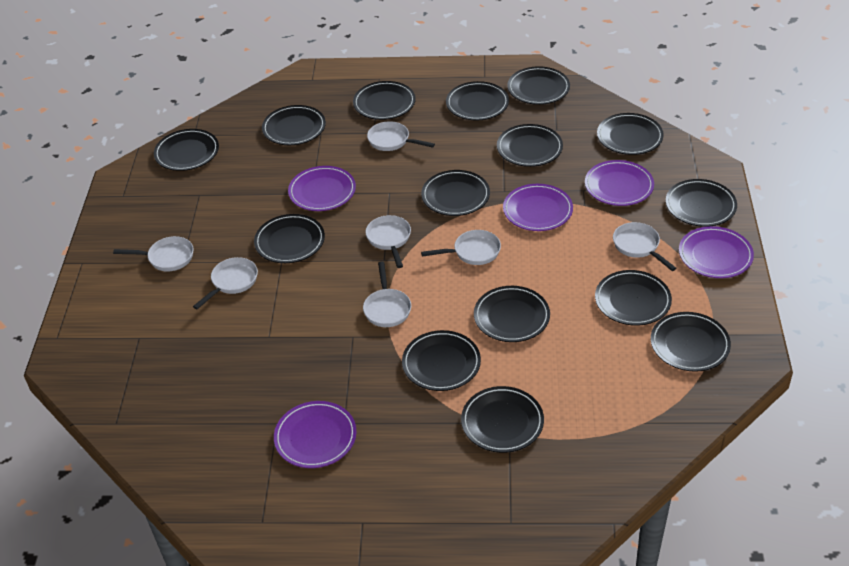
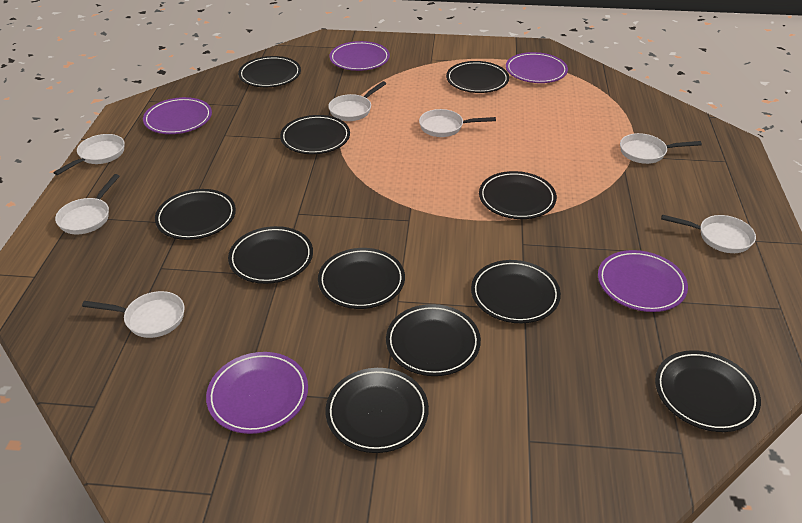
black plate: 15 -> 11

